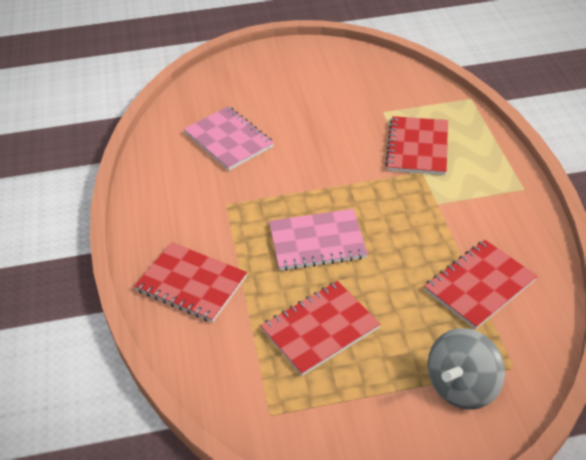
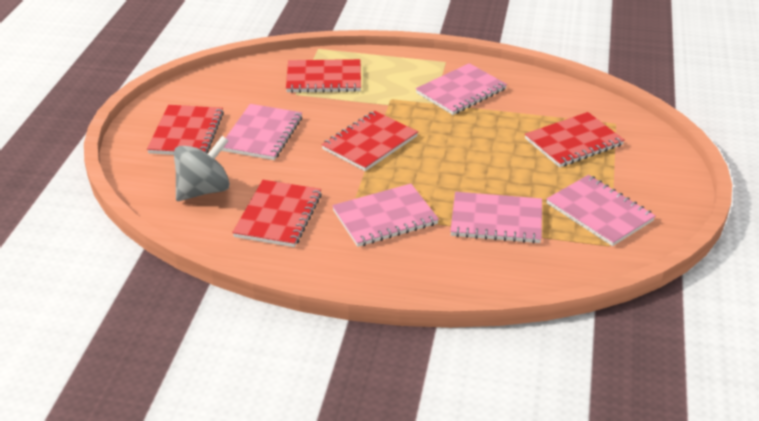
pink notebook: 2 -> 5
red notebook: 4 -> 5

